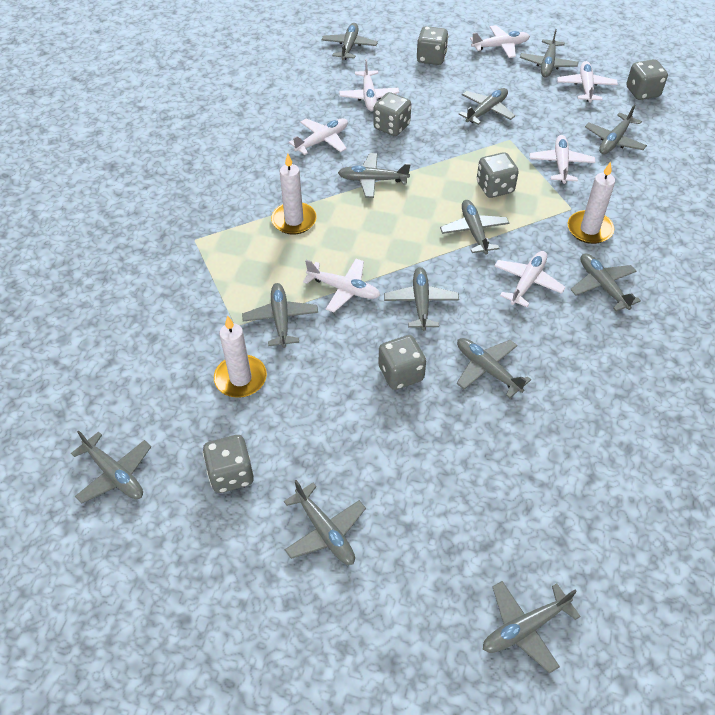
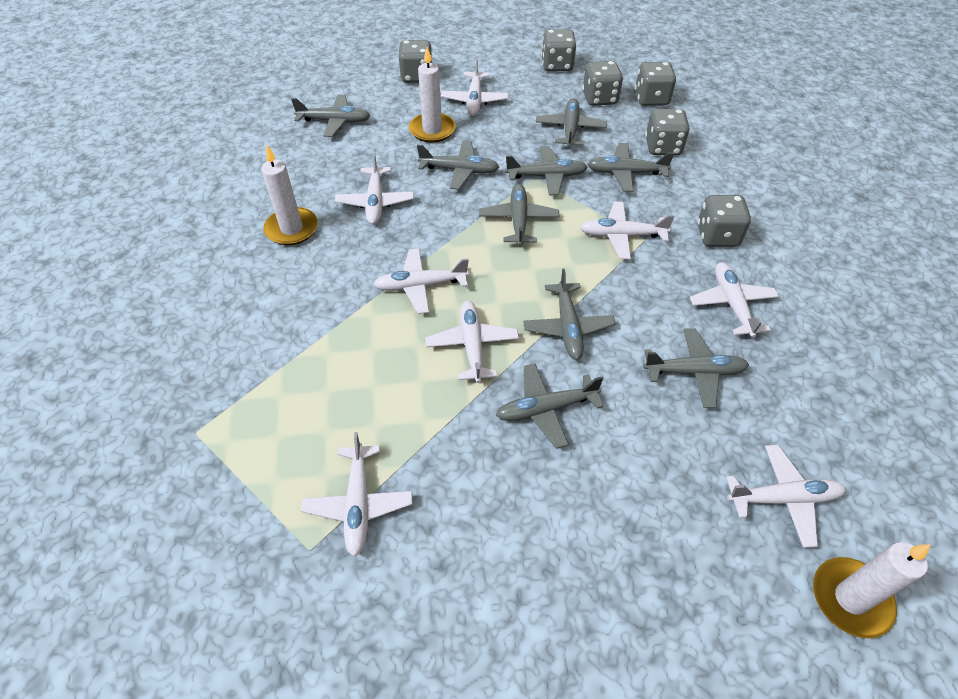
grey plane: 13 -> 9
white plane: 7 -> 8

